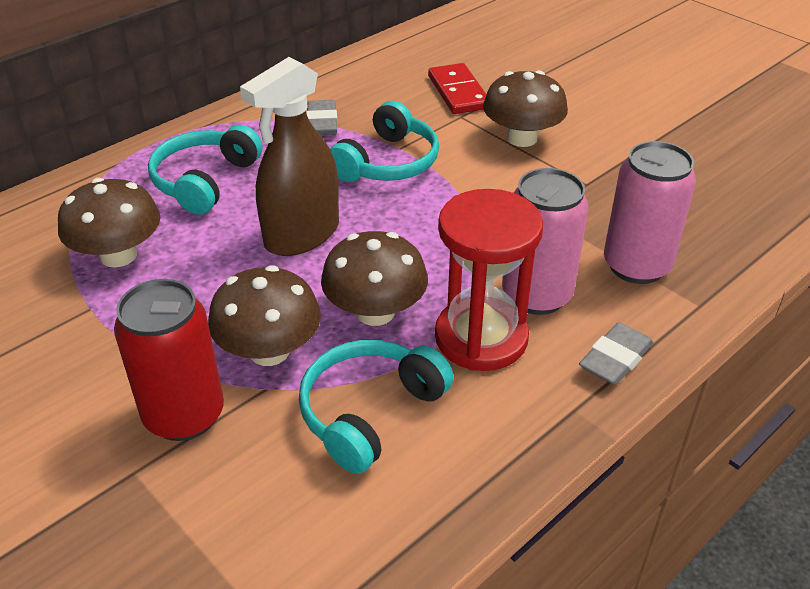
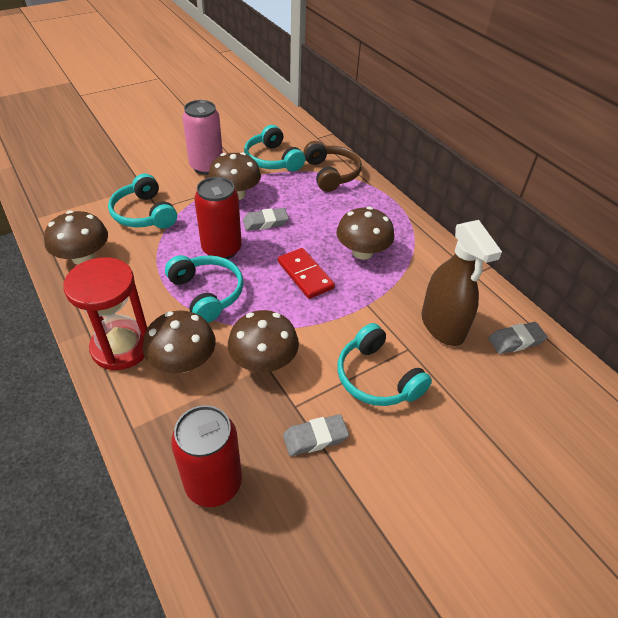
brown headphones: 0 -> 1
brown mushroom: 4 -> 5
grey eraser: 2 -> 3
pink can: 2 -> 1
red can: 1 -> 2
turquoise headphones: 3 -> 4

